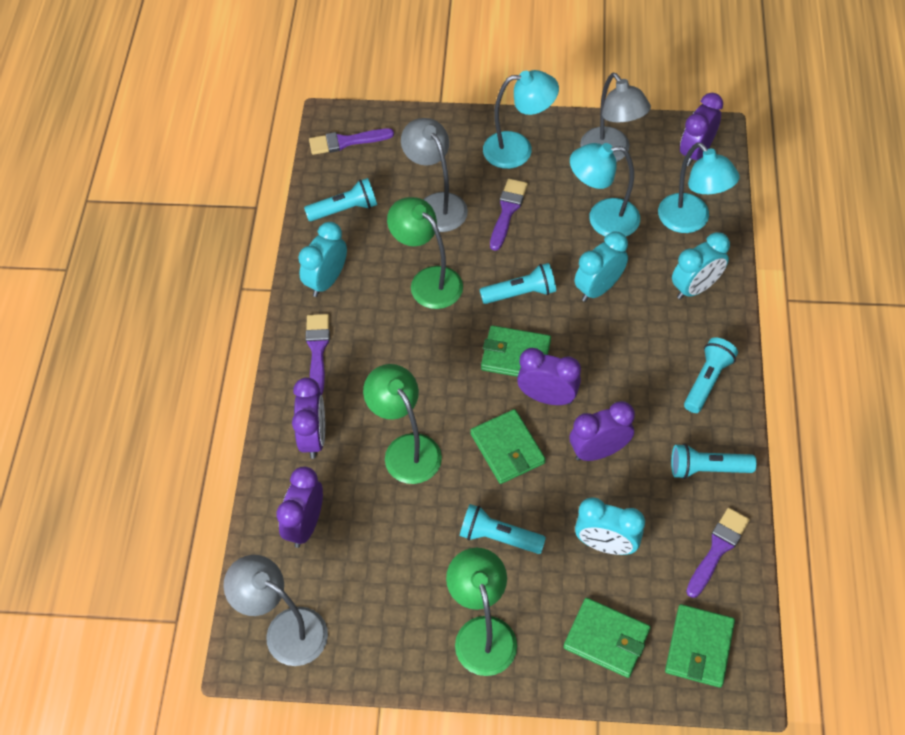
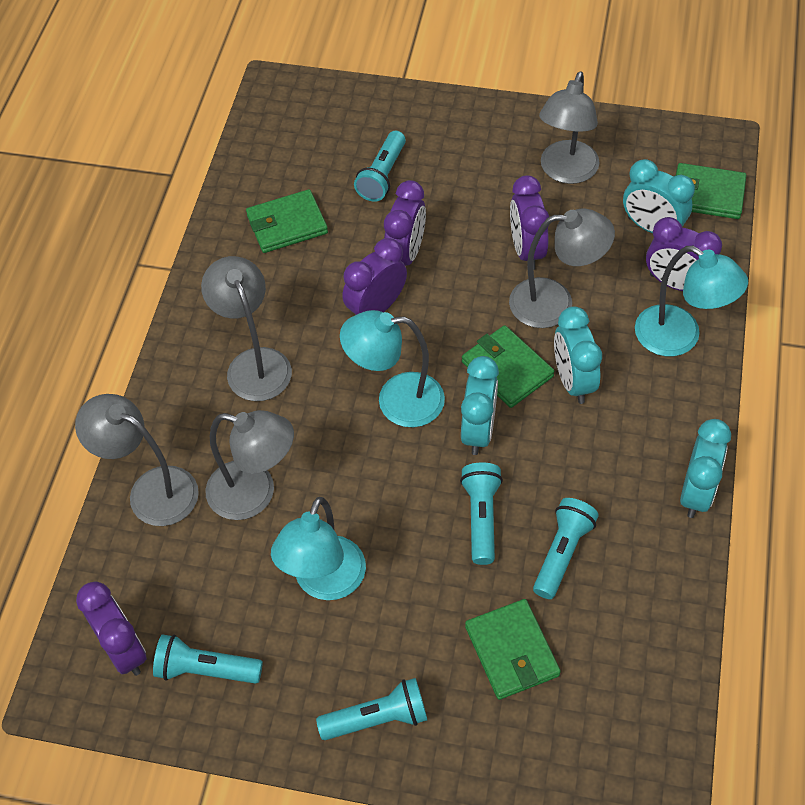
green lamp: 3 -> 0
grey lamp: 3 -> 5
purple brush: 4 -> 0

